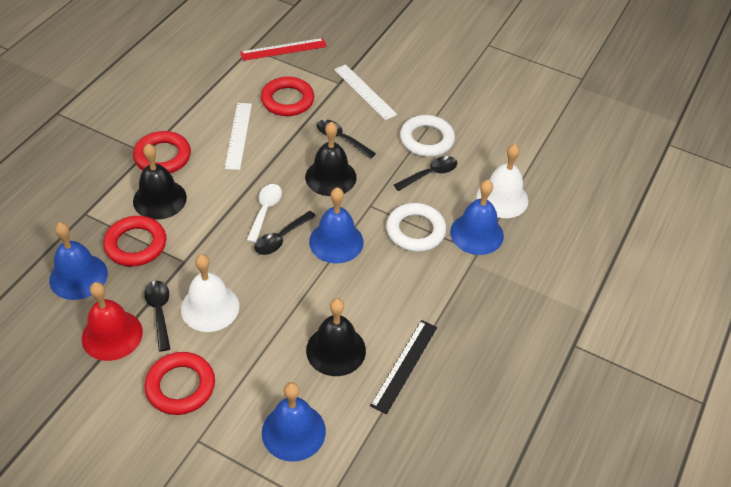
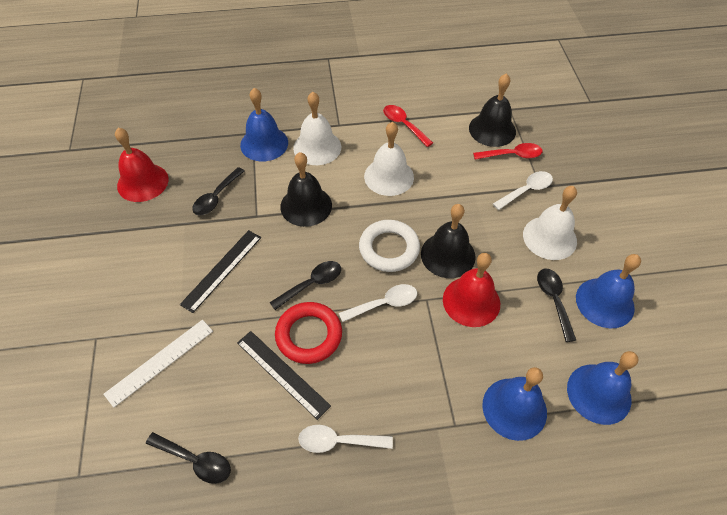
black ruler: 1 -> 2
red bell: 1 -> 2
red ring: 4 -> 1
red ruler: 1 -> 0
red spoon: 0 -> 2
white bell: 2 -> 3
white ring: 2 -> 1
white ruler: 2 -> 1
white spoon: 1 -> 3

